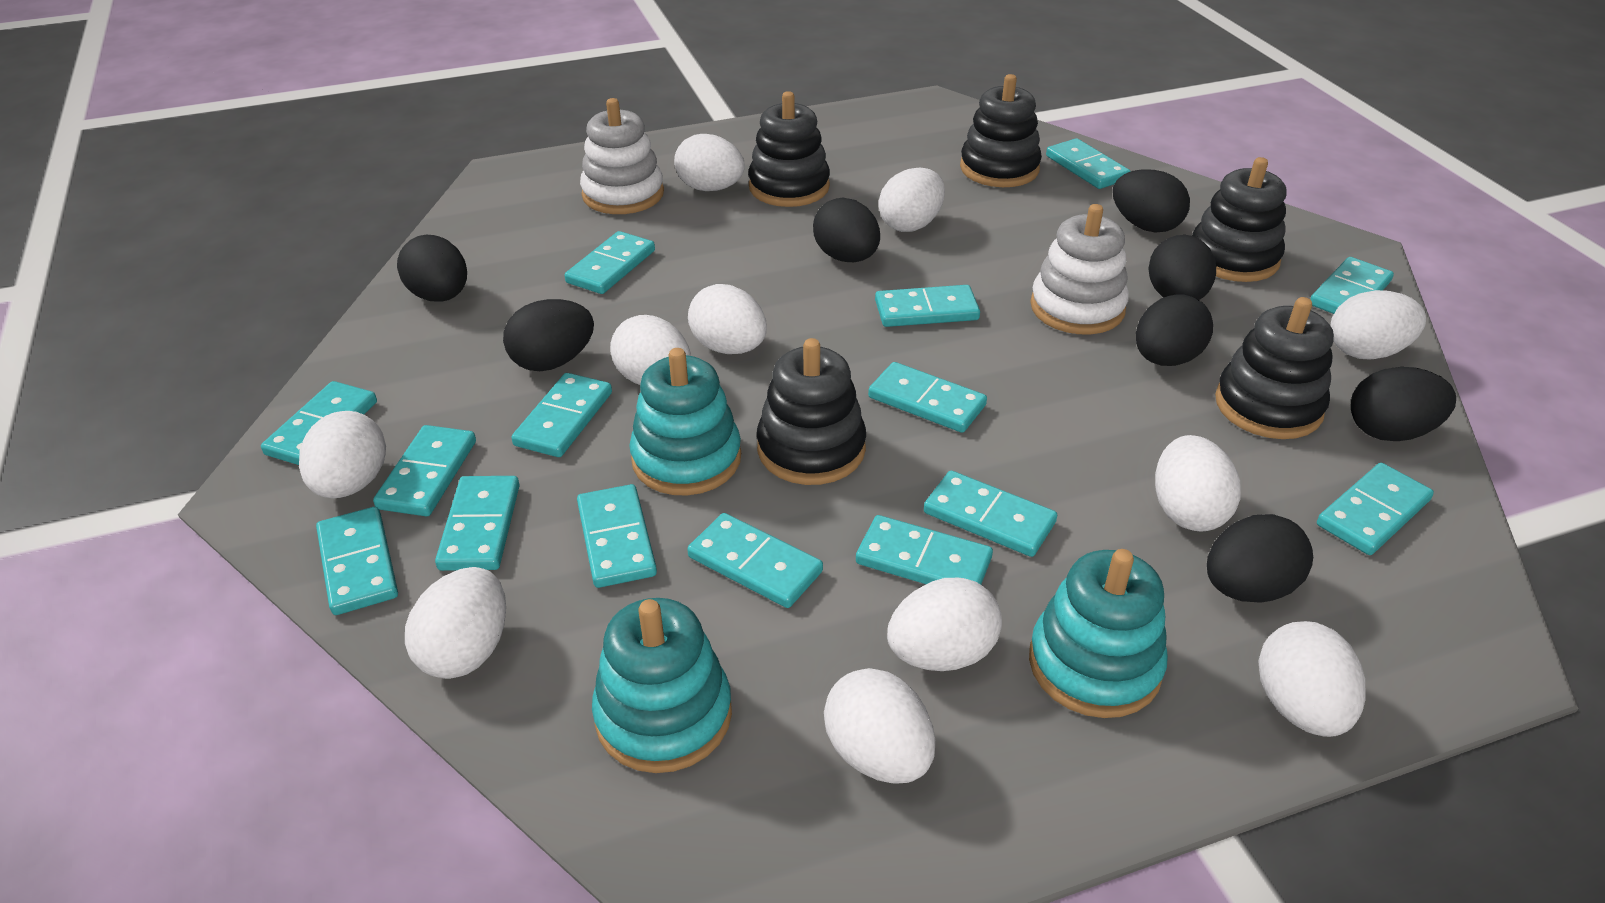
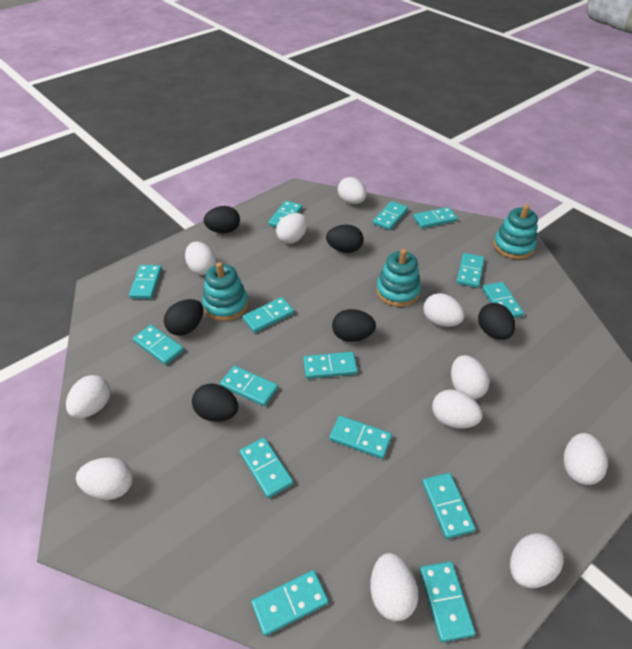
black egg: 8 -> 6
black stacking toy: 5 -> 0
white stacking toy: 2 -> 0

